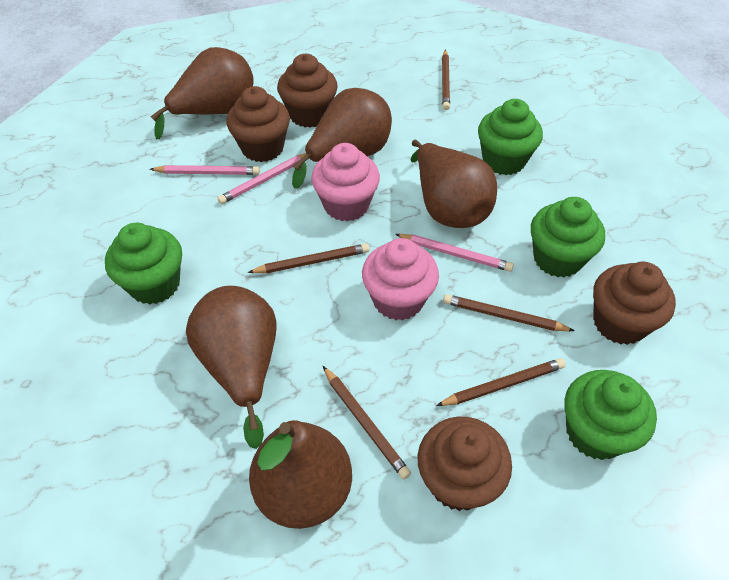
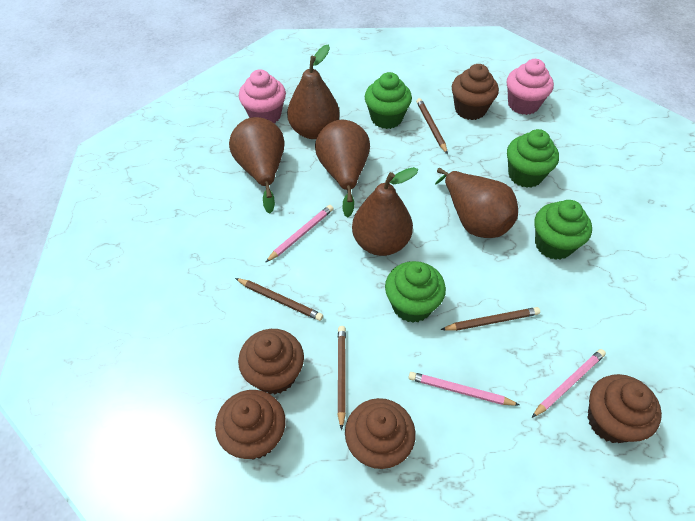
brown cupcake: 4 -> 5
brown pencil: 5 -> 4

